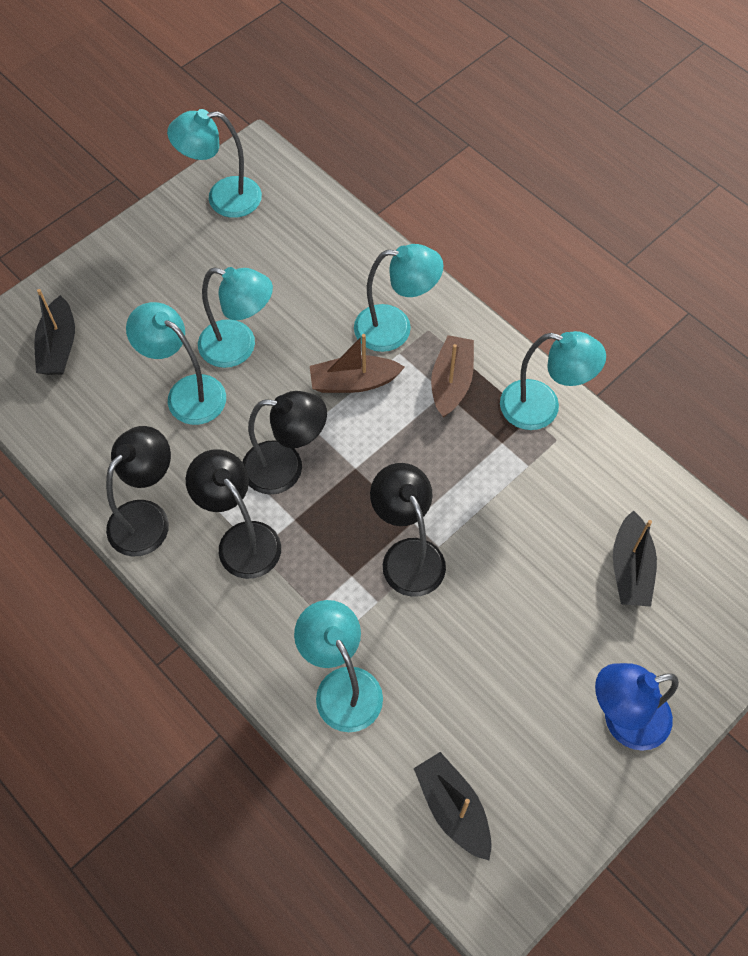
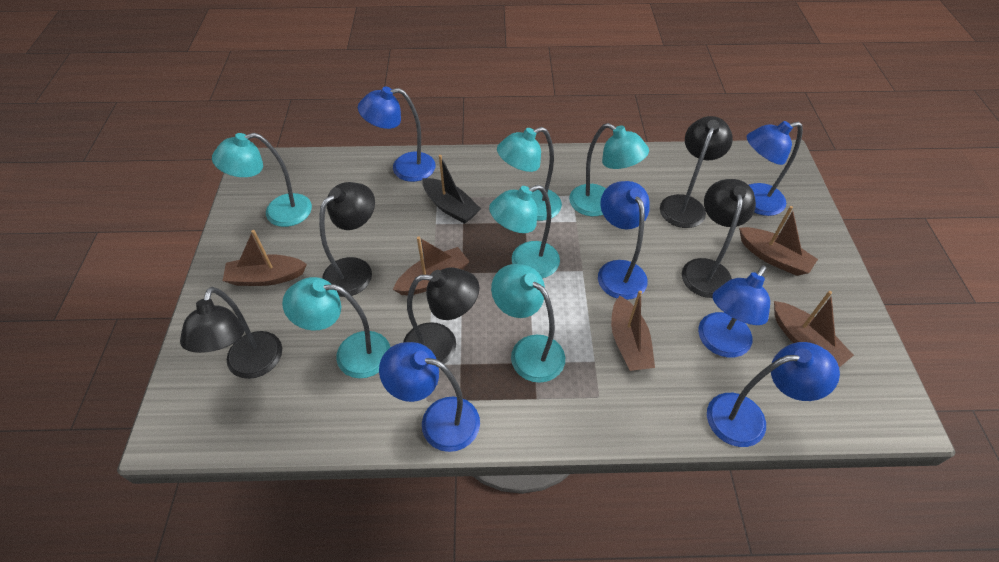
black boat: 3 -> 1
black lamp: 4 -> 5
blue lamp: 1 -> 6
brown boat: 2 -> 5

